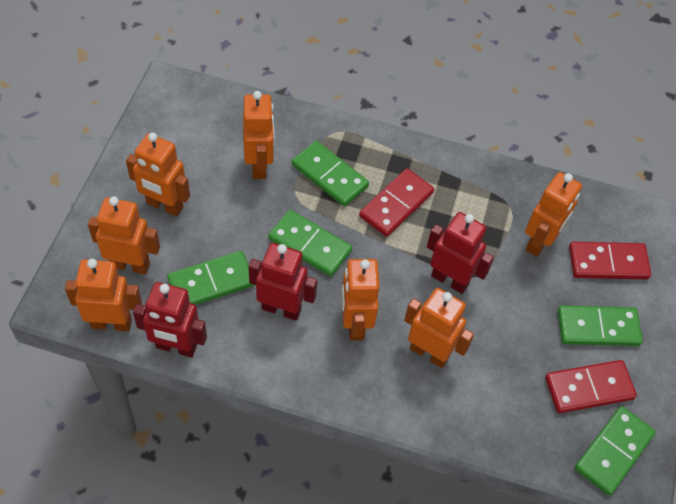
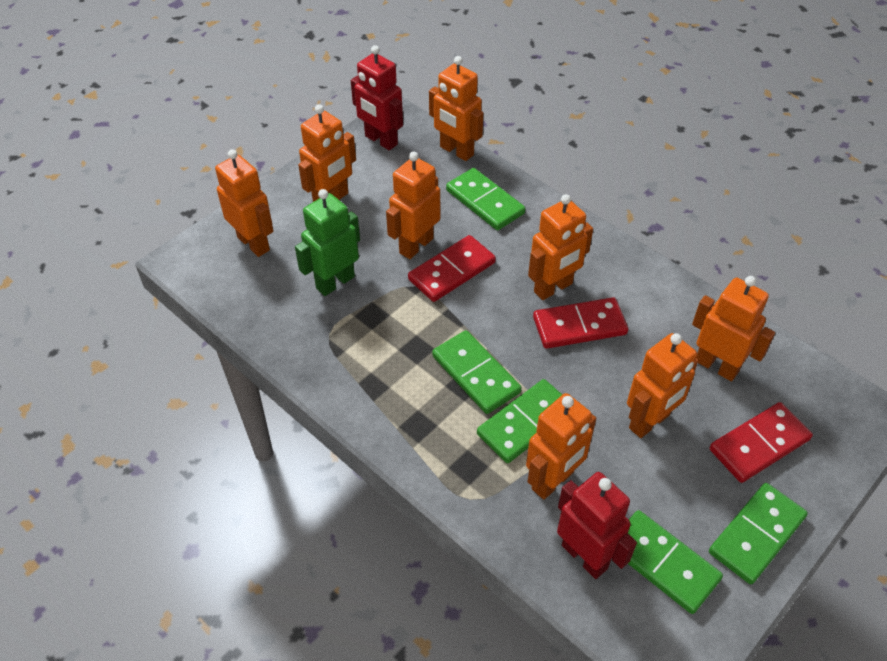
green robot: 0 -> 1
orange robot: 7 -> 8
red robot: 3 -> 2

